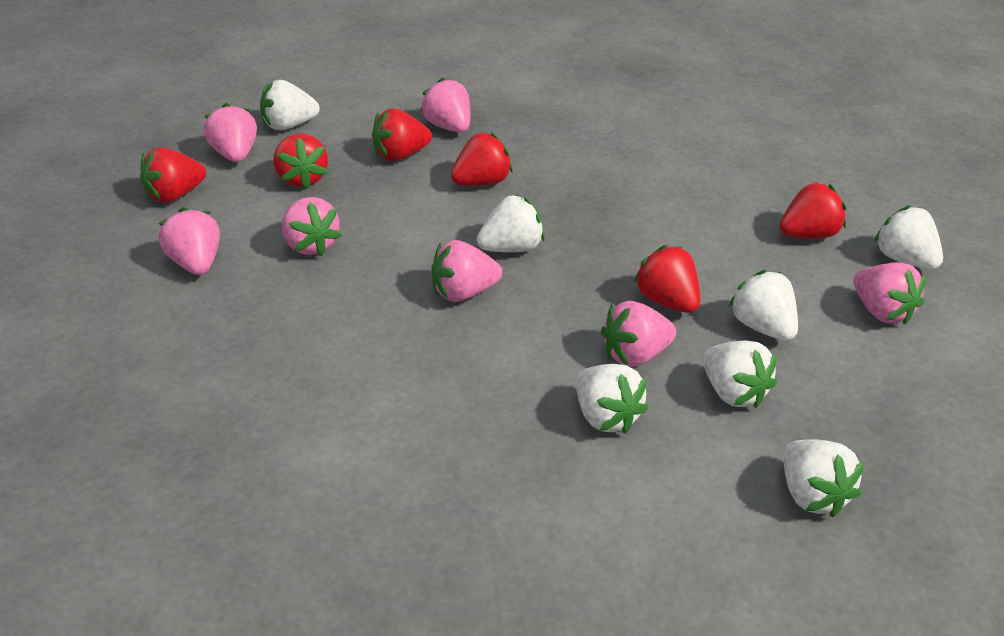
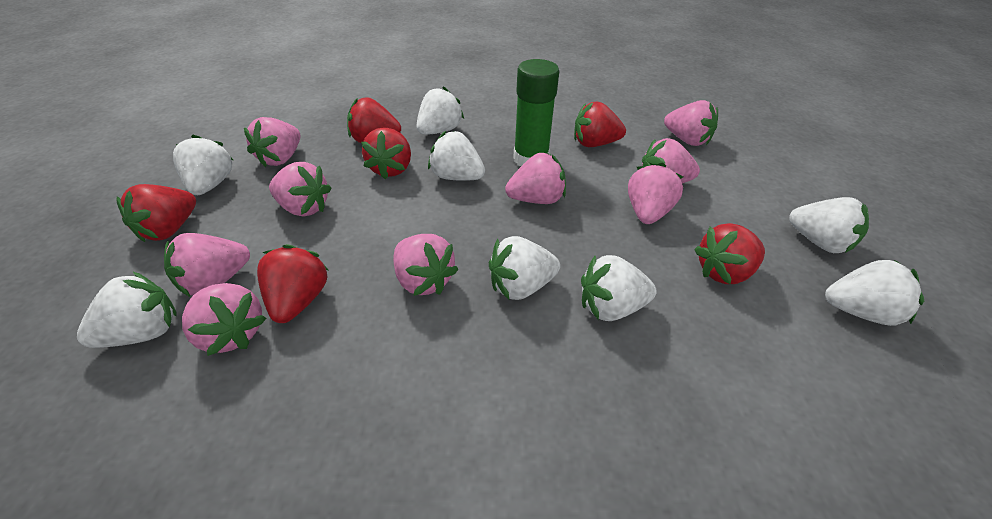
green glue stick: 0 -> 1
pink strawberry: 7 -> 9
white strawberry: 7 -> 8

